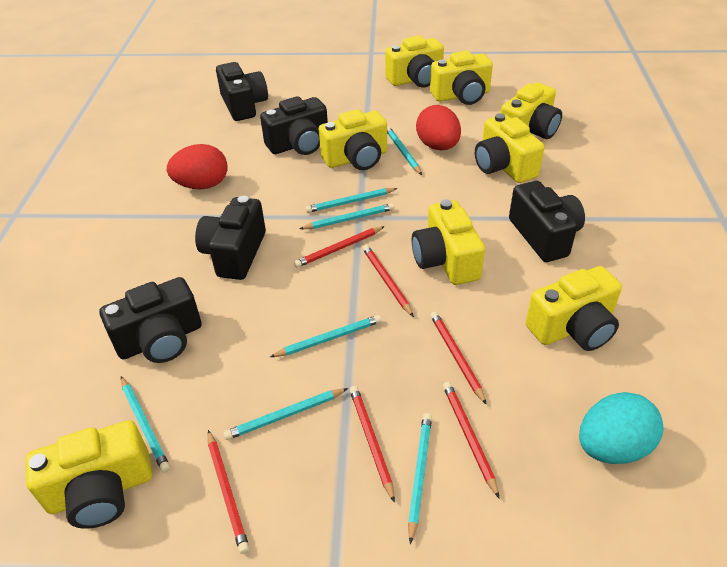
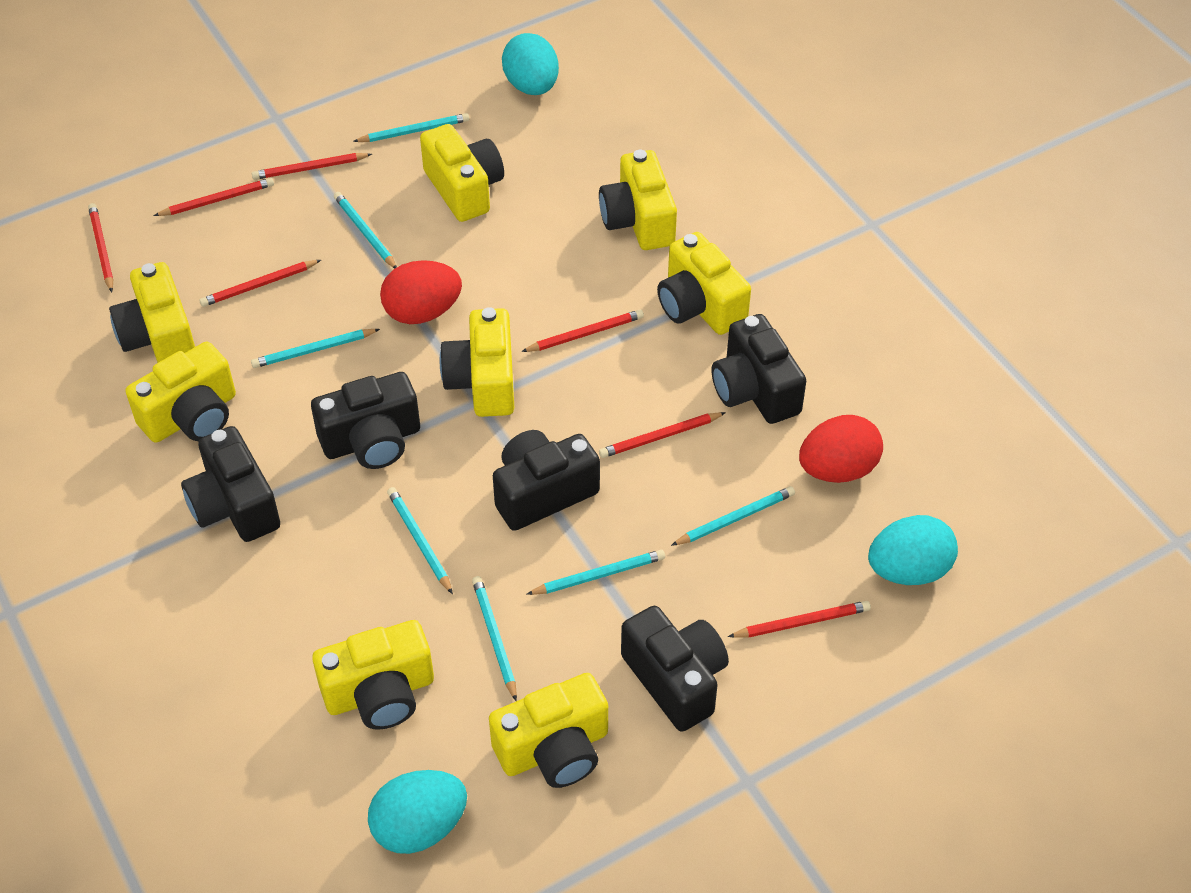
red pencil: 6 -> 7
turquoise egg: 1 -> 3

